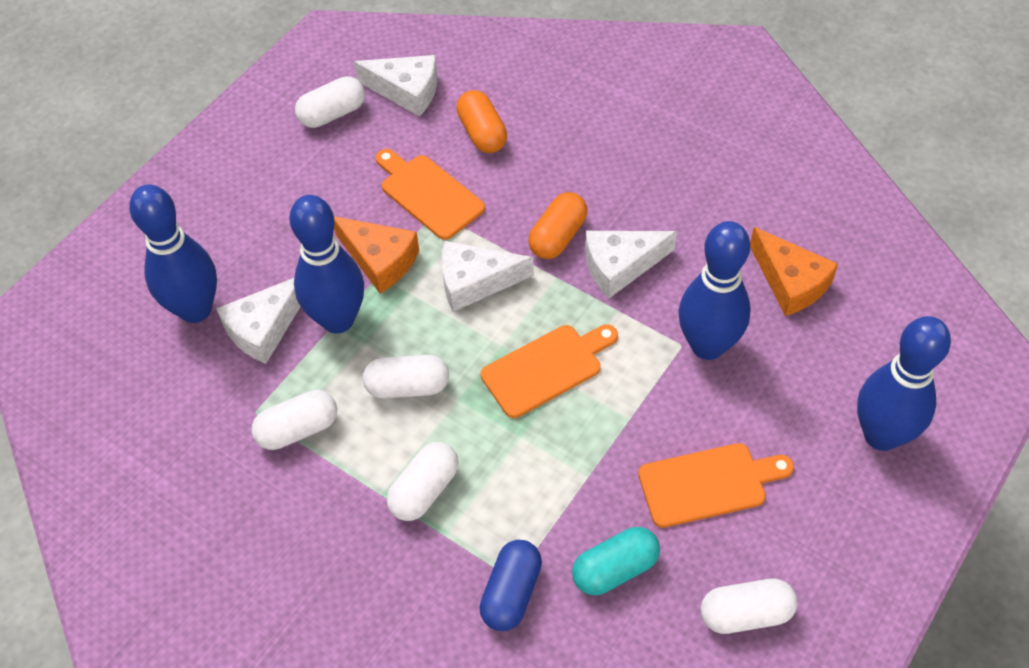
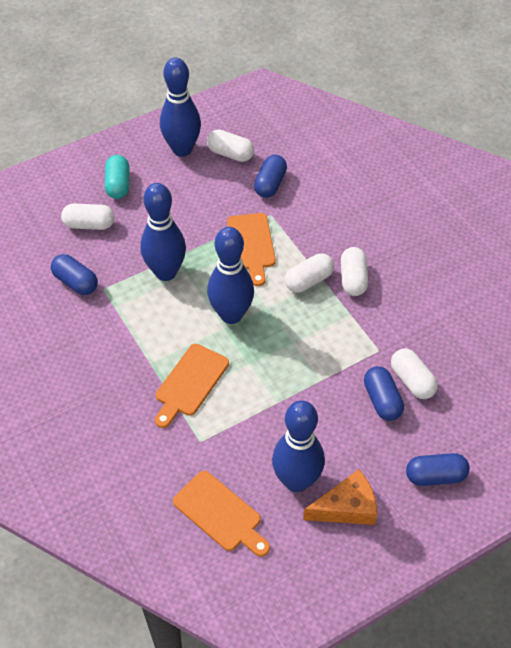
blue capsule: 1 -> 4
orange capsule: 2 -> 0
orange cheese: 2 -> 1
white cheese: 4 -> 0

